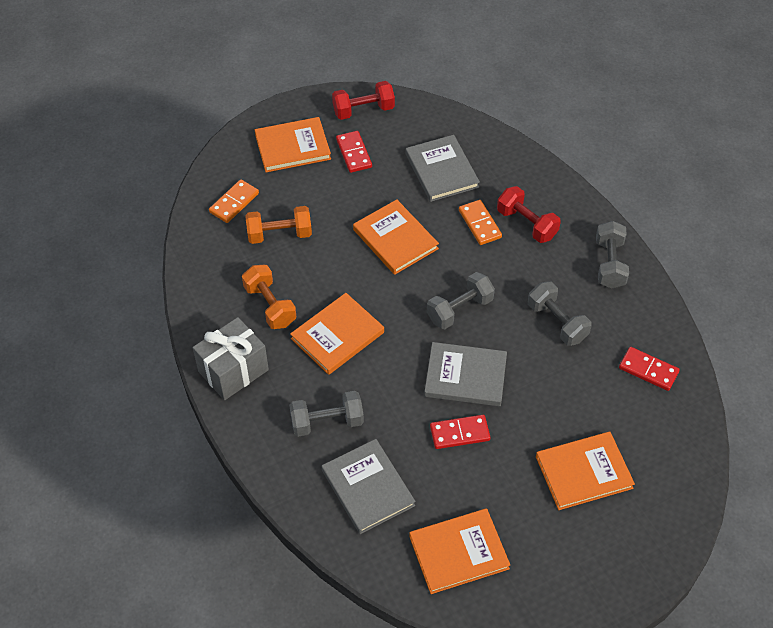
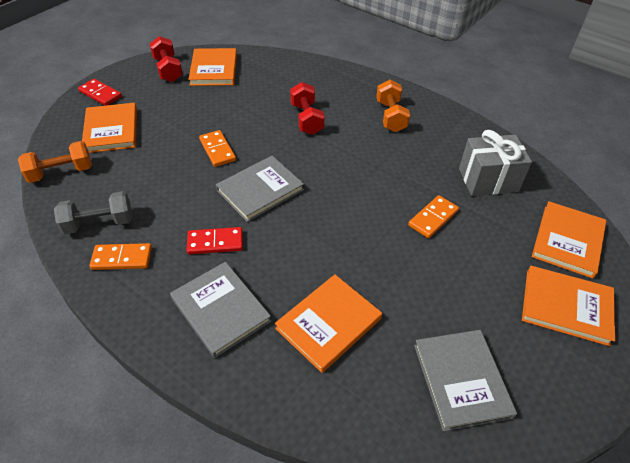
grey dumbbell: 4 -> 1
orange domino: 2 -> 3
red domino: 3 -> 2

